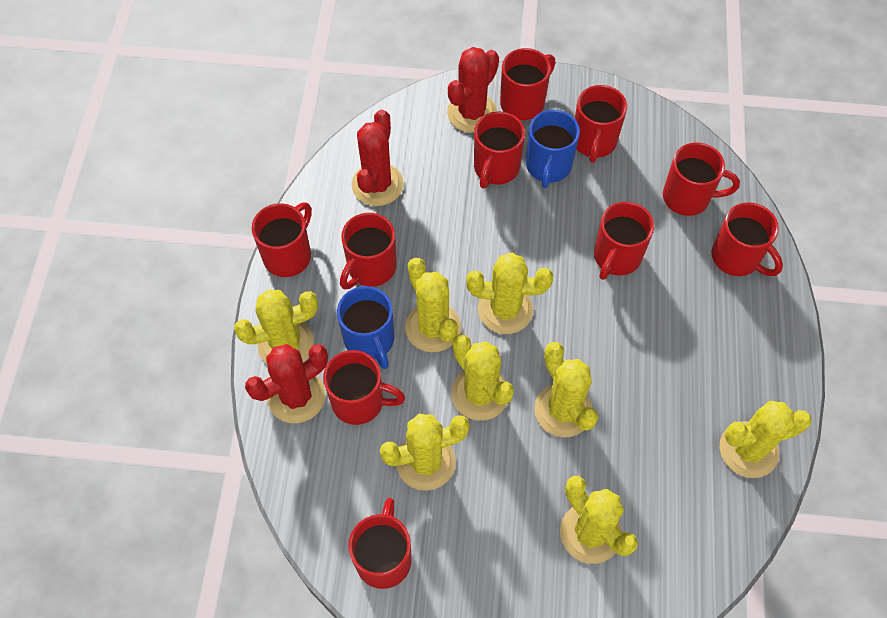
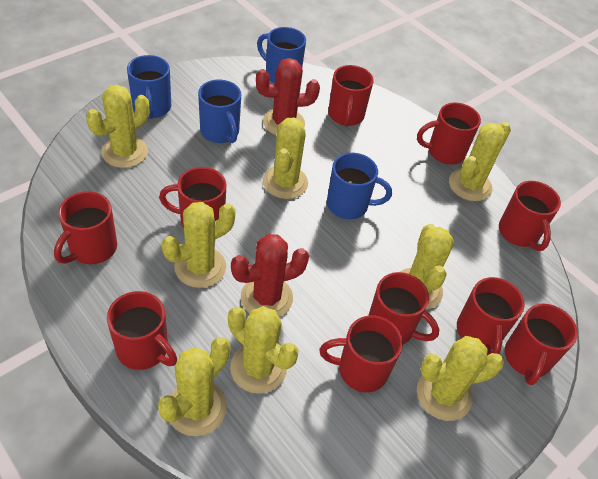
blue mug: 2 -> 4
red cactus: 3 -> 2

